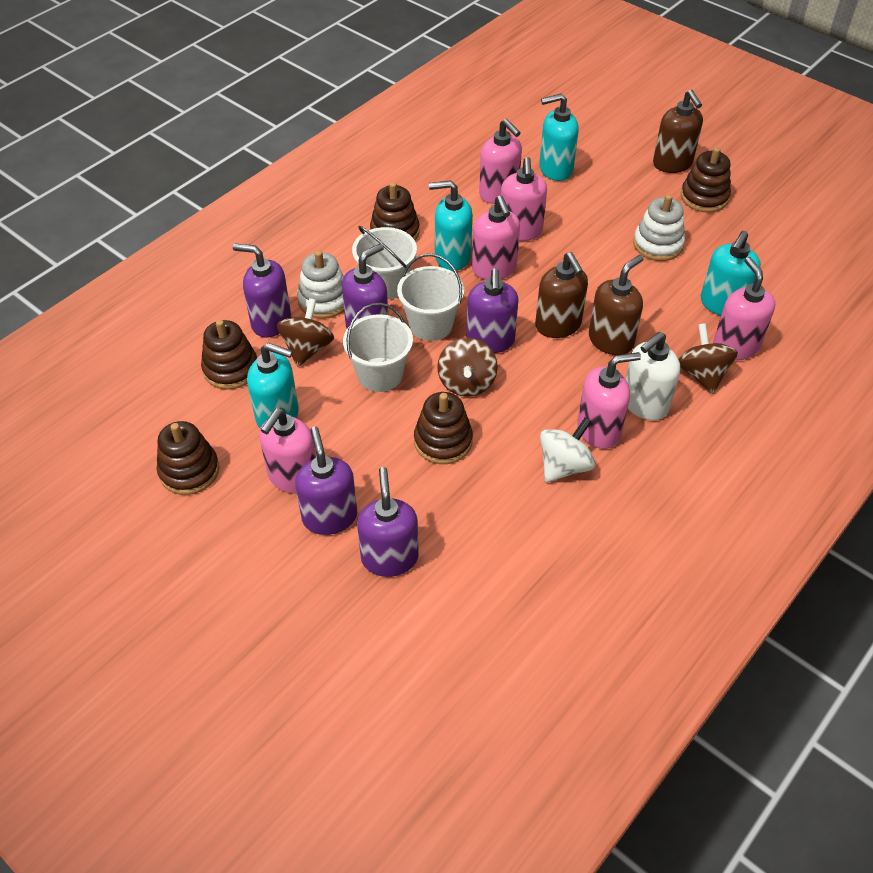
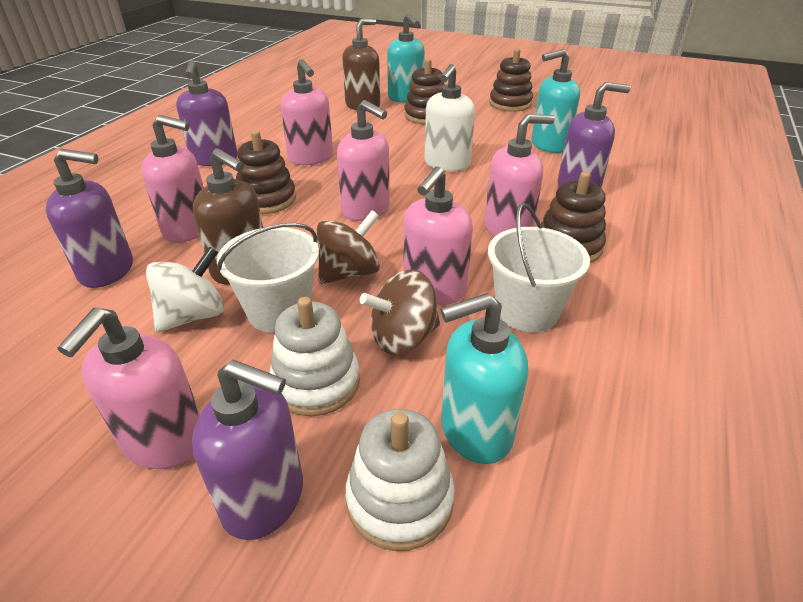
brown soap dispenser: 3 -> 2
brown spinning top: 3 -> 2
brown stacking toy: 5 -> 4
purple soap dispenser: 5 -> 4
turquoise soap dispenser: 4 -> 3
white bucket: 3 -> 2

